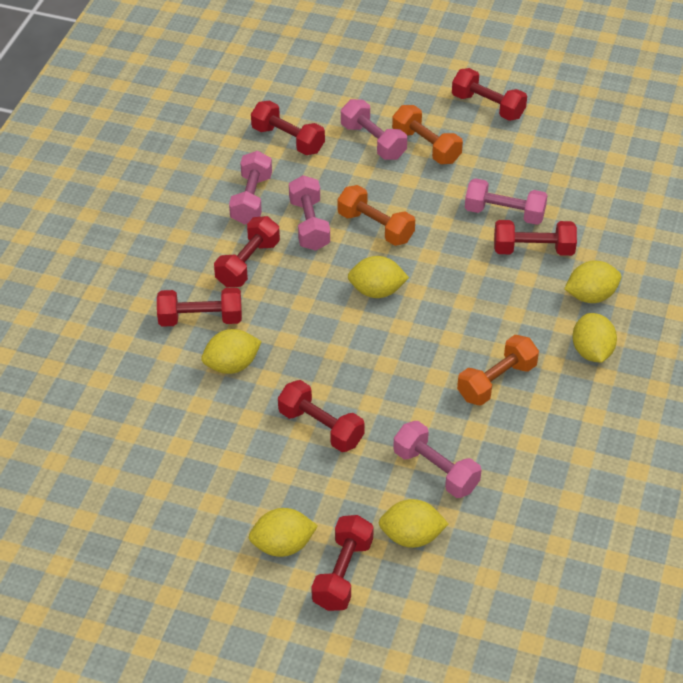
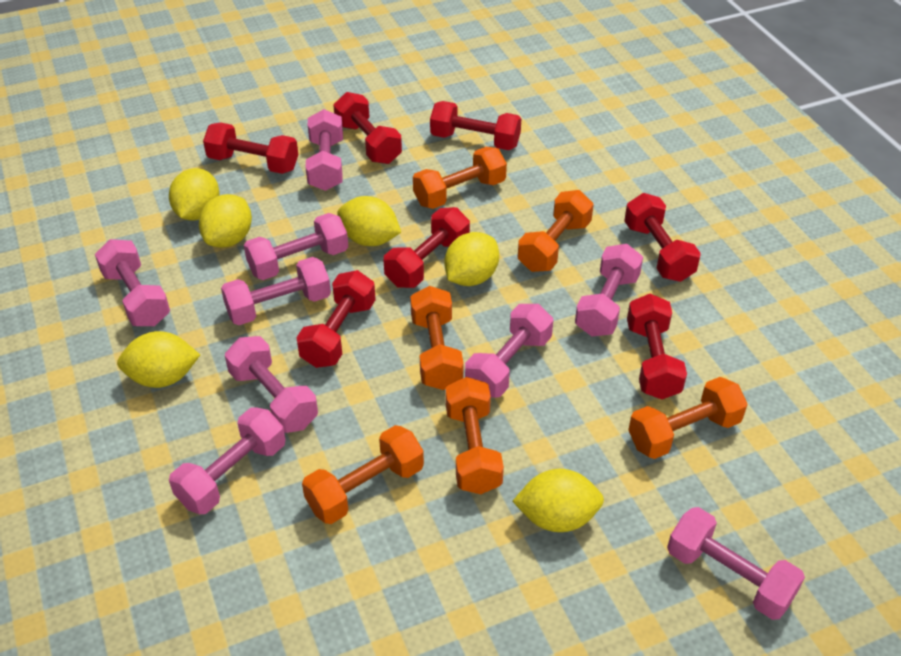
orange dumbbell: 3 -> 6
pink dumbbell: 5 -> 9

